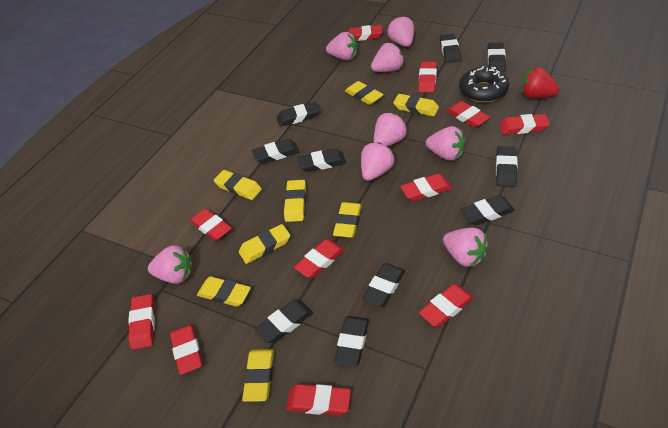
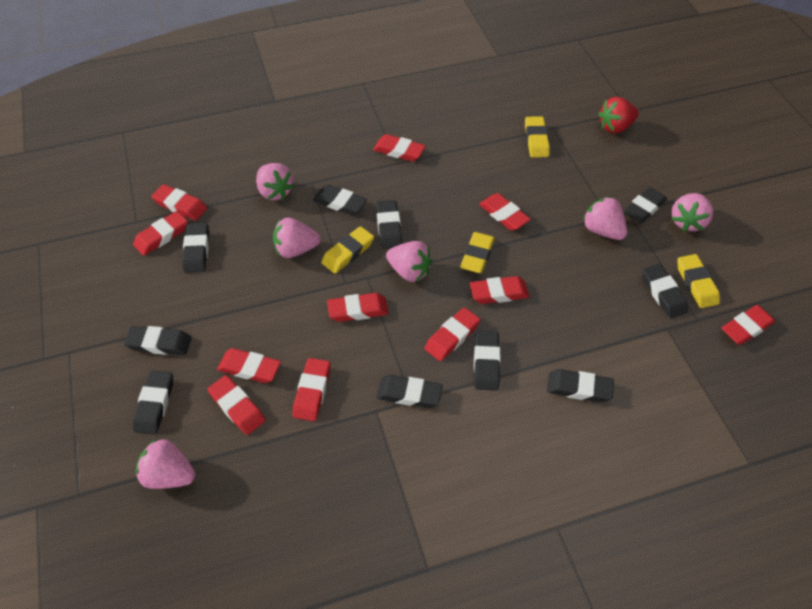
black donut: 1 -> 0
pink strawberry: 8 -> 6
yellow eraser: 8 -> 4

